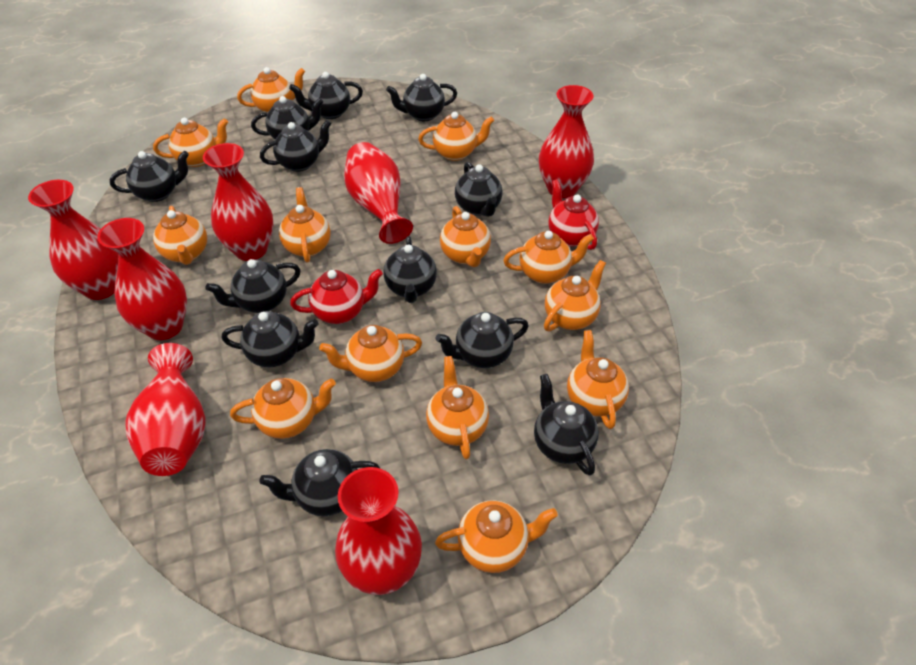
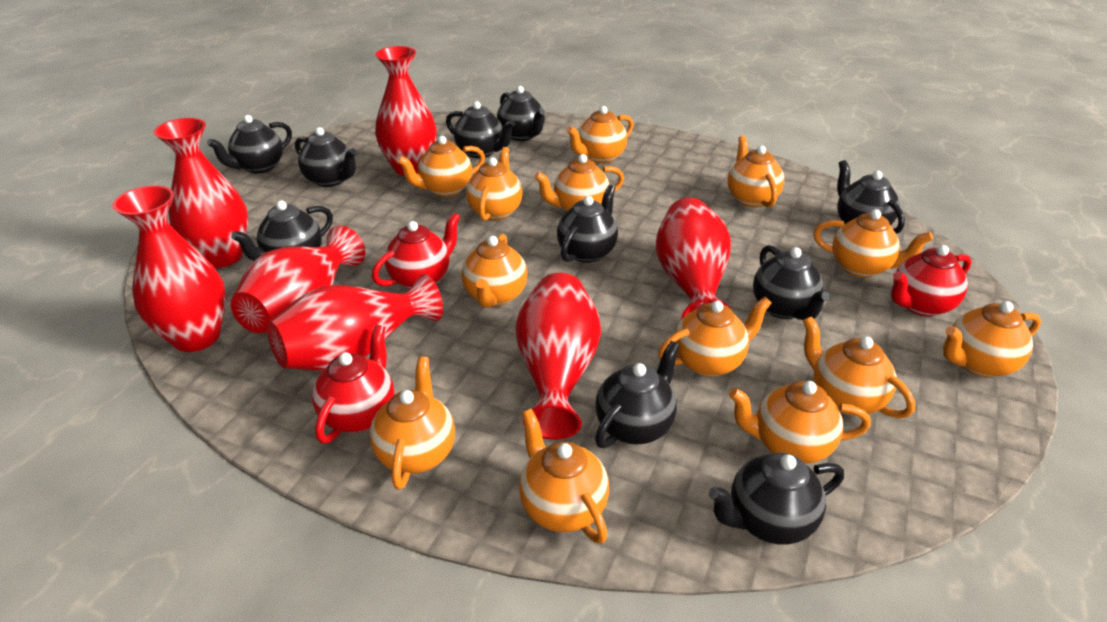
black teapot: 12 -> 10
red teapot: 2 -> 3

